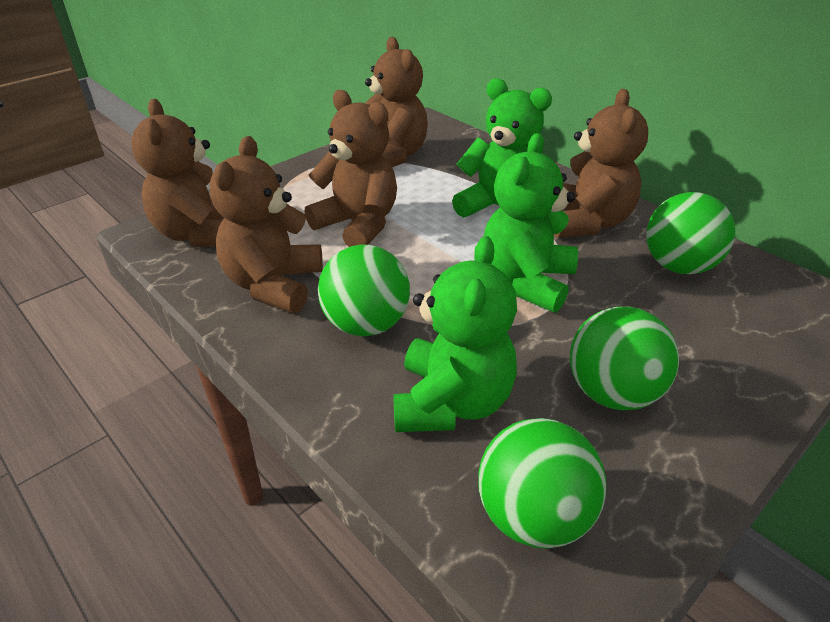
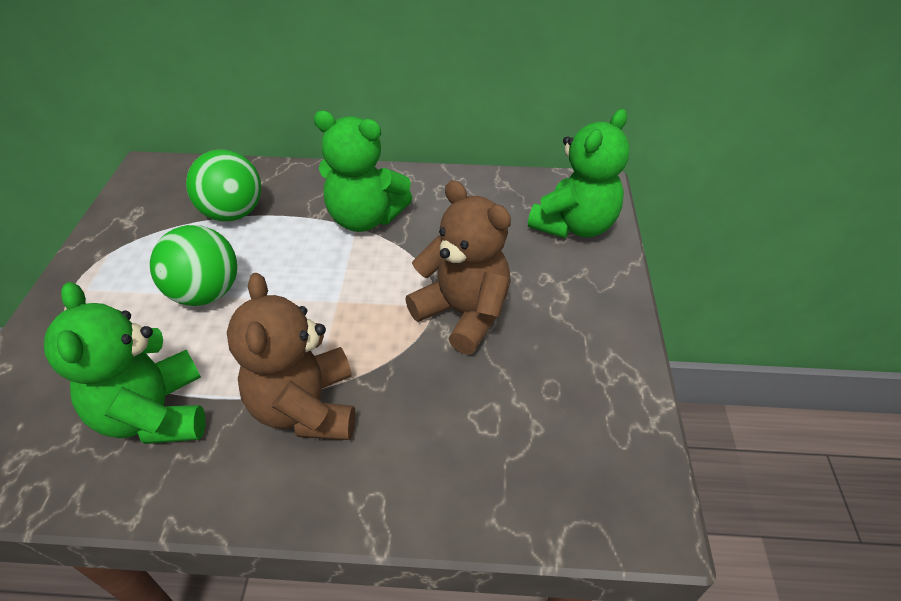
brown teddy bear: 5 -> 2
green ball: 4 -> 2

